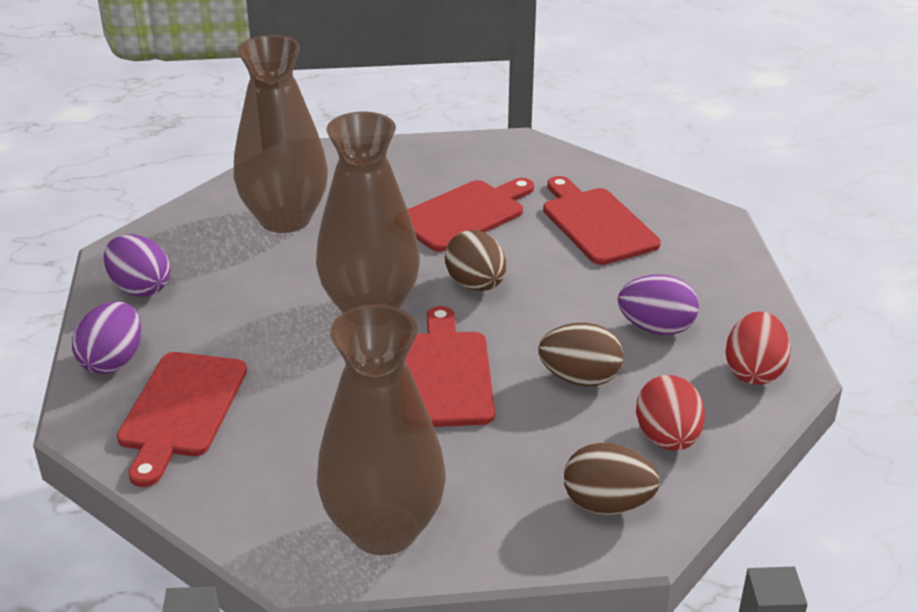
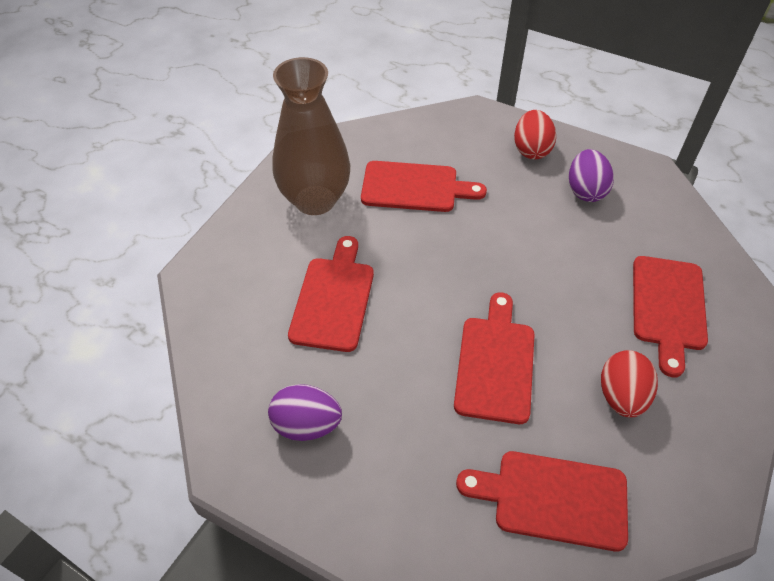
brown egg: 3 -> 0
brown vase: 3 -> 1
purple egg: 3 -> 2
red cutting board: 4 -> 5

